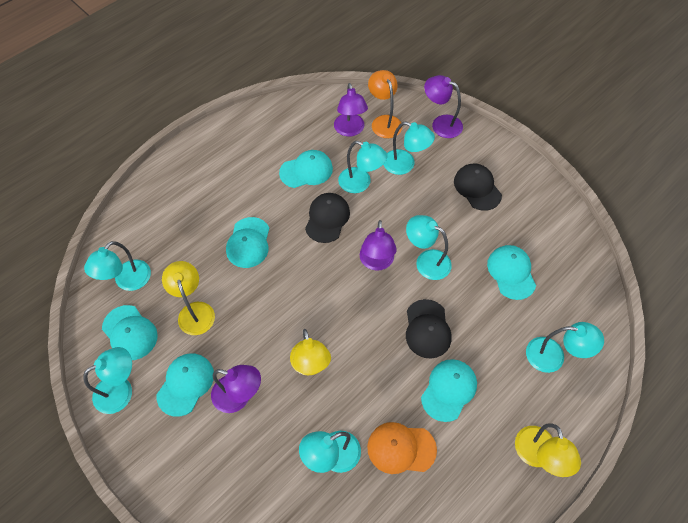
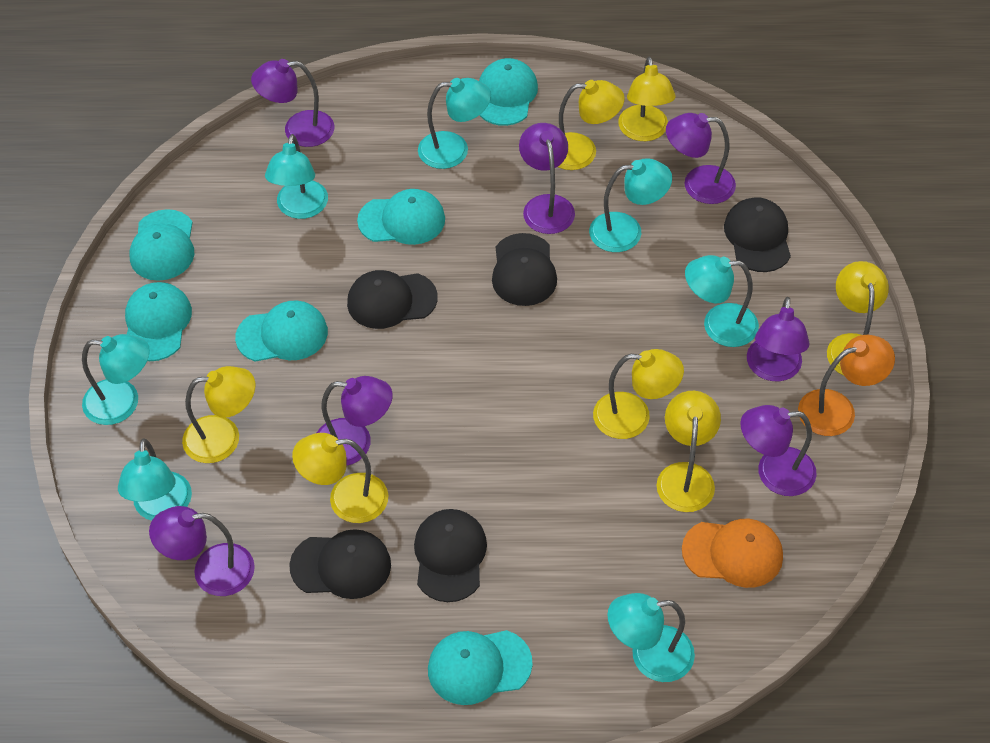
black cap: 3 -> 5
purple lamp: 4 -> 7
yellow lamp: 3 -> 7

